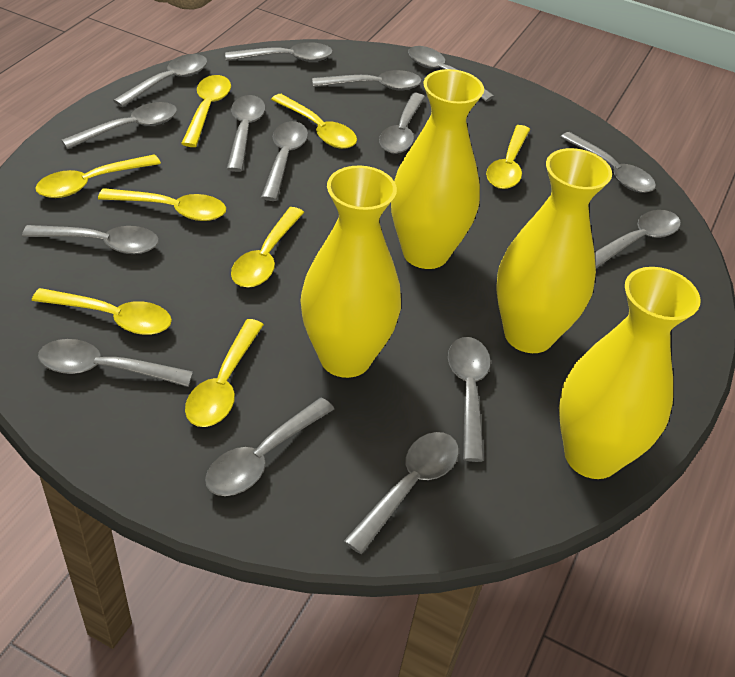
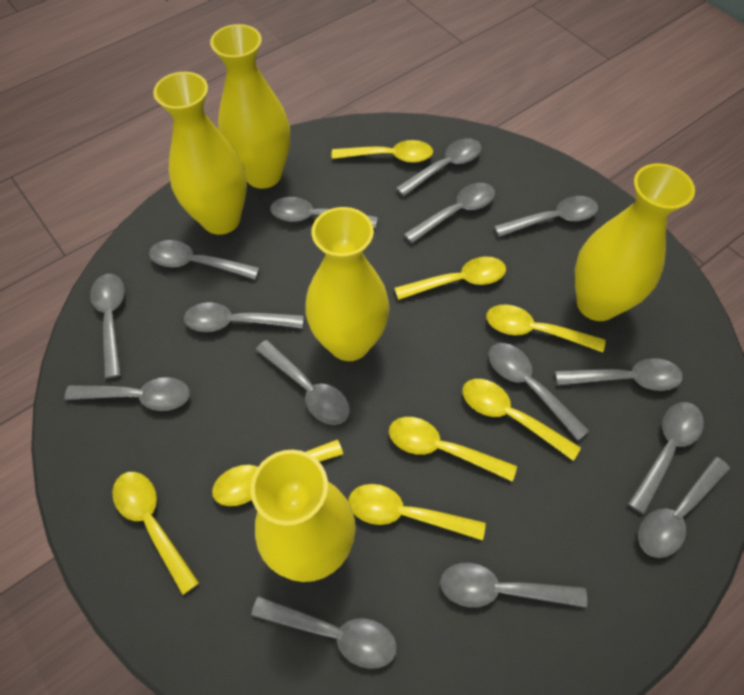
yellow vase: 4 -> 5

